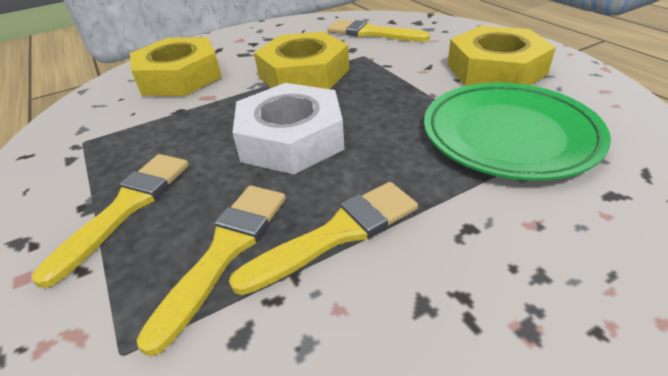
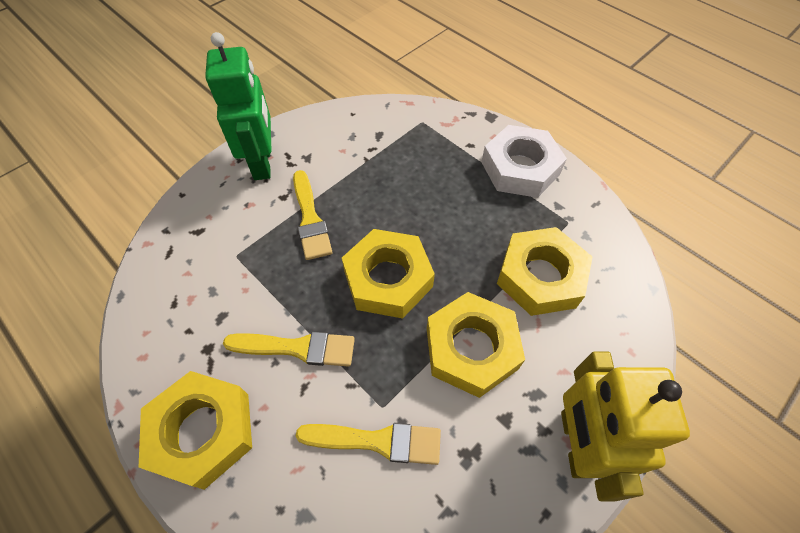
green plate: 1 -> 0
green robot: 0 -> 1
yellow brush: 4 -> 3
yellow nut: 3 -> 4
yellow robot: 0 -> 1

